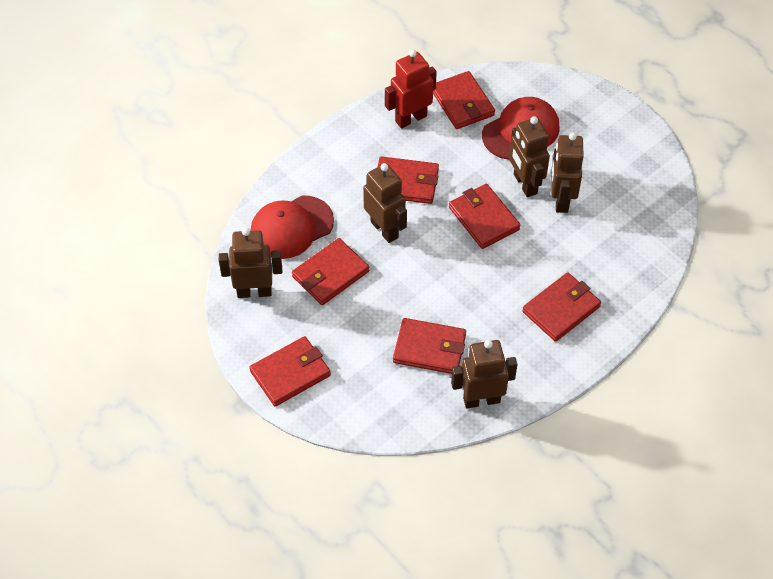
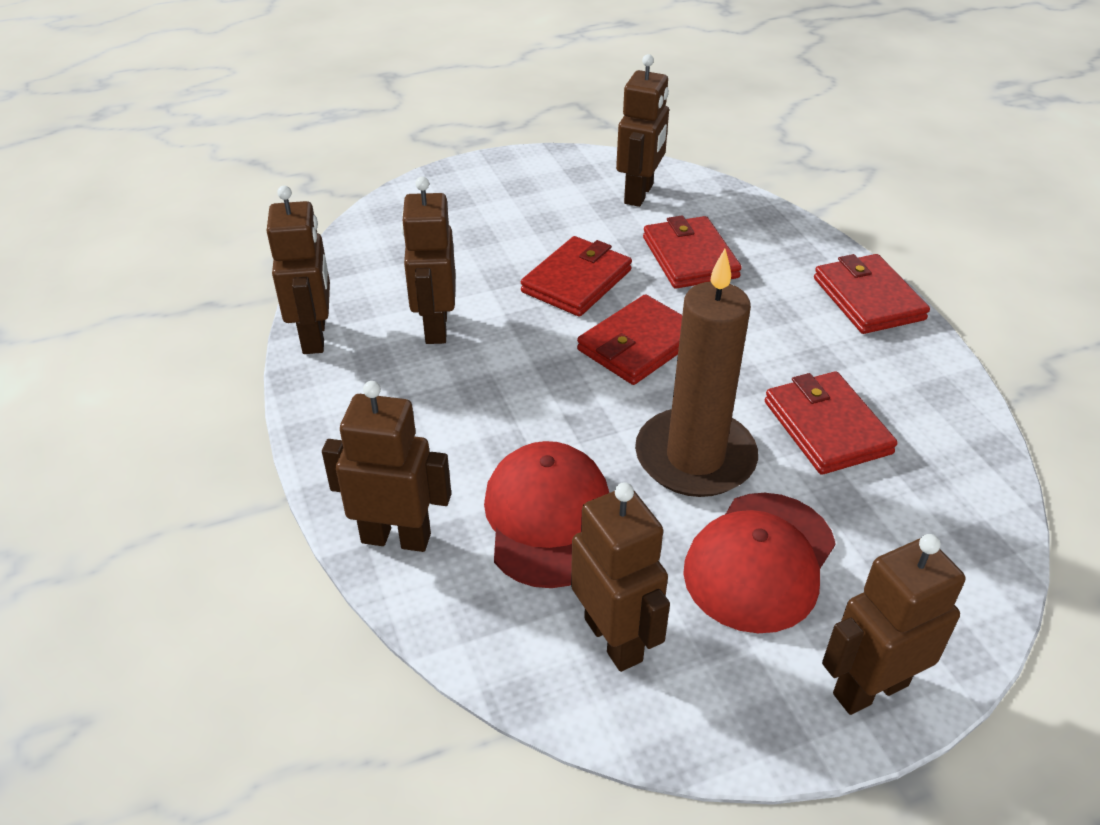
brown candle: 0 -> 1
brown robot: 5 -> 6
red robot: 1 -> 0
red wallet: 7 -> 5

